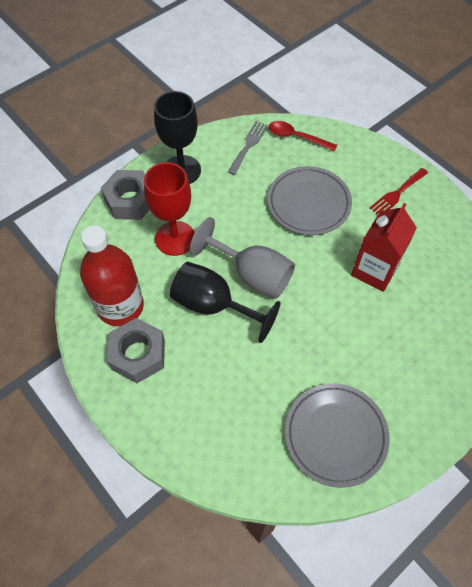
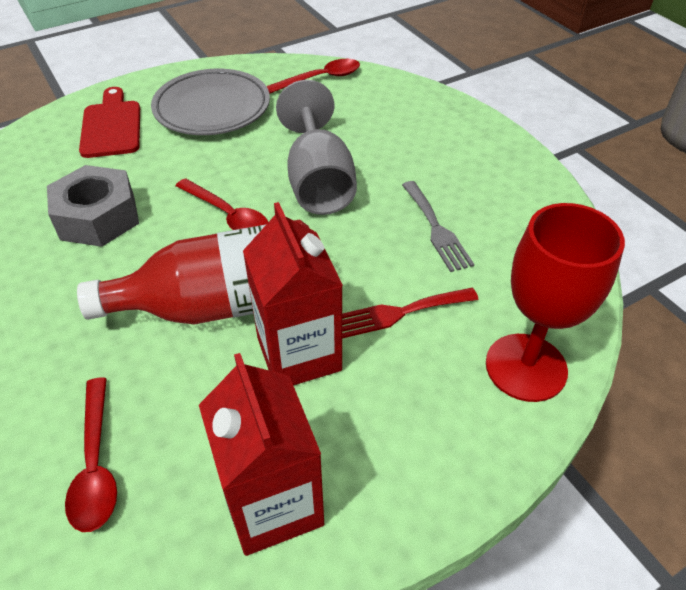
black goblet: 2 -> 0
grey nut: 2 -> 1
grey plate: 2 -> 1
red carton: 1 -> 2
red cutting board: 0 -> 1
red spoon: 1 -> 3

